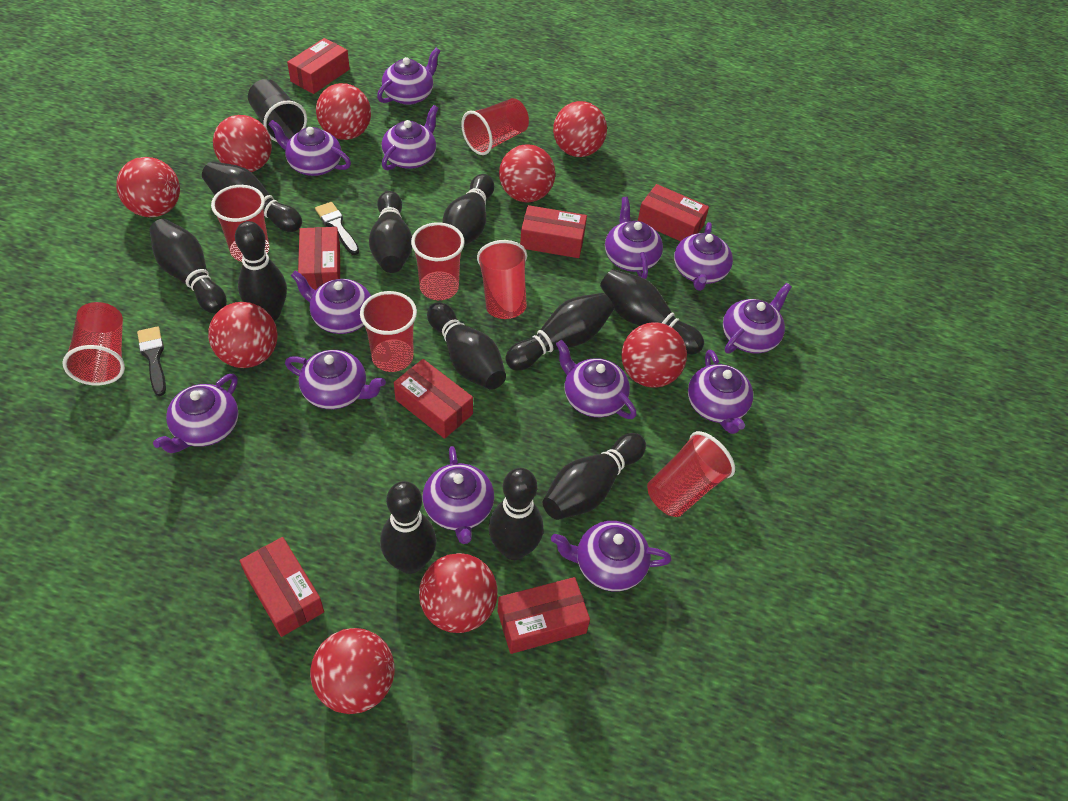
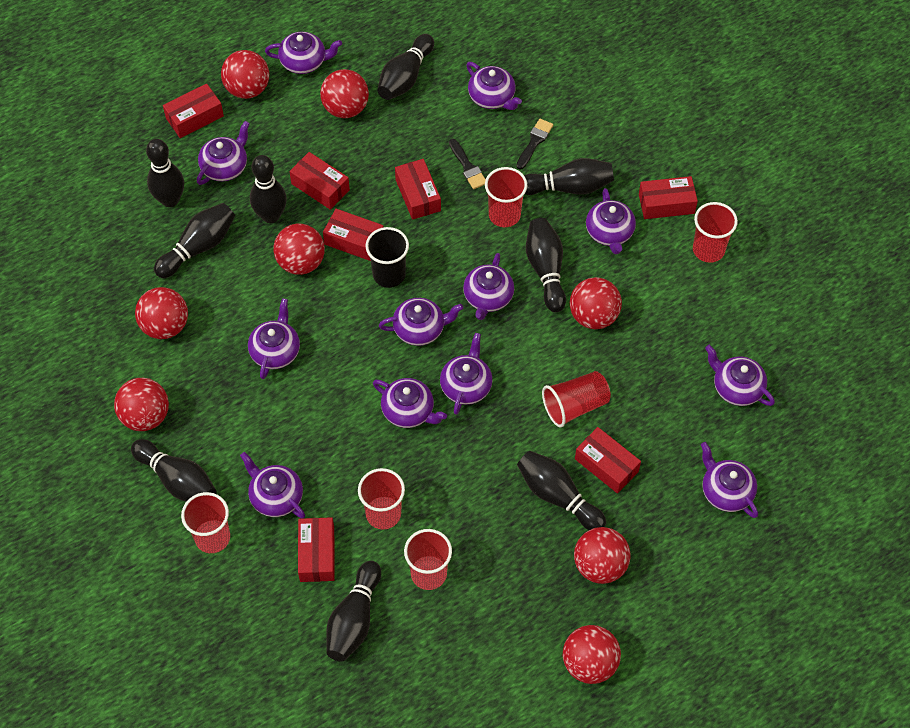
black bowling pin: 11 -> 9
purple teapot: 13 -> 12
red ball: 9 -> 8
red cup: 7 -> 6

